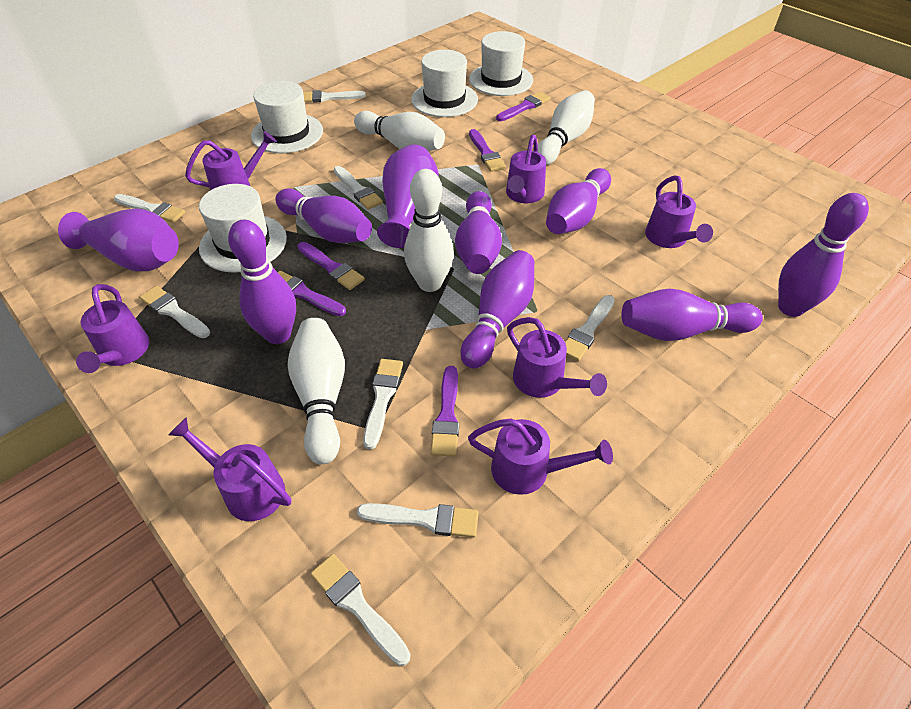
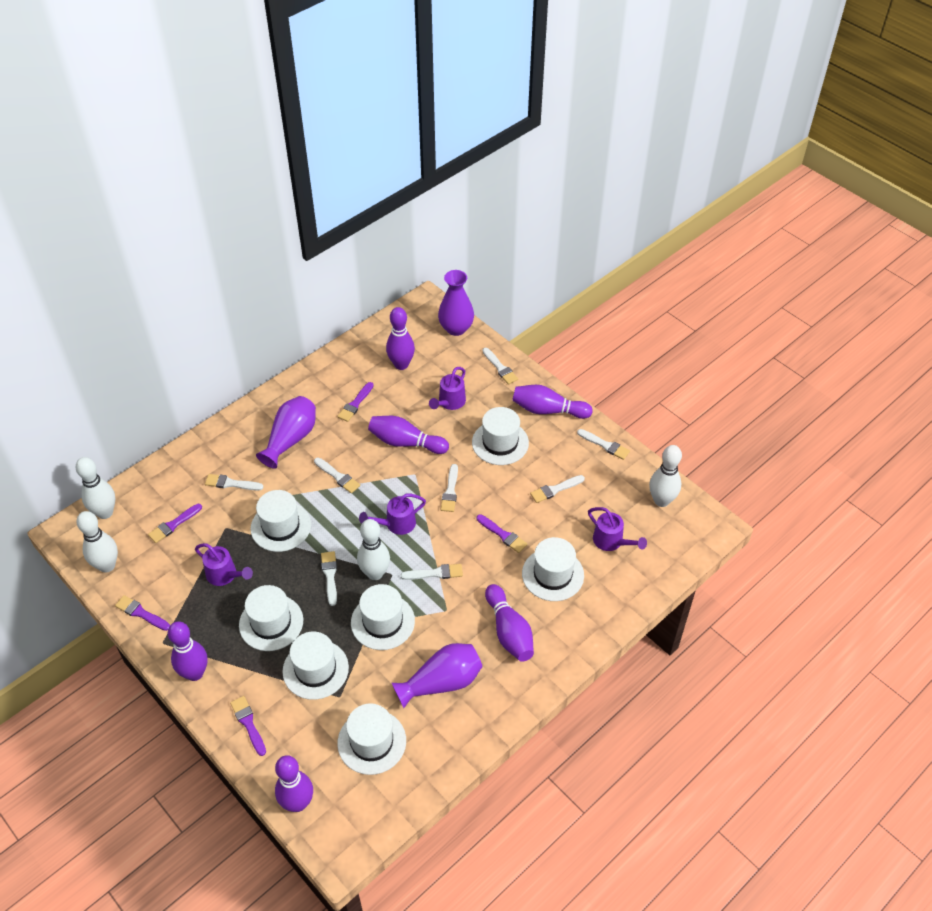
purple bowling pin: 7 -> 6
purple vase: 2 -> 3
purple watering can: 7 -> 4
white hat: 4 -> 7

